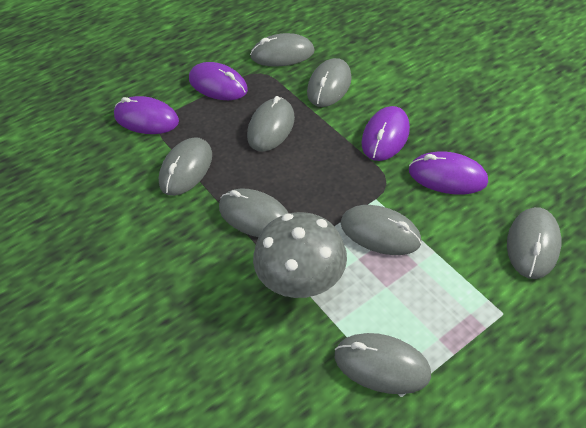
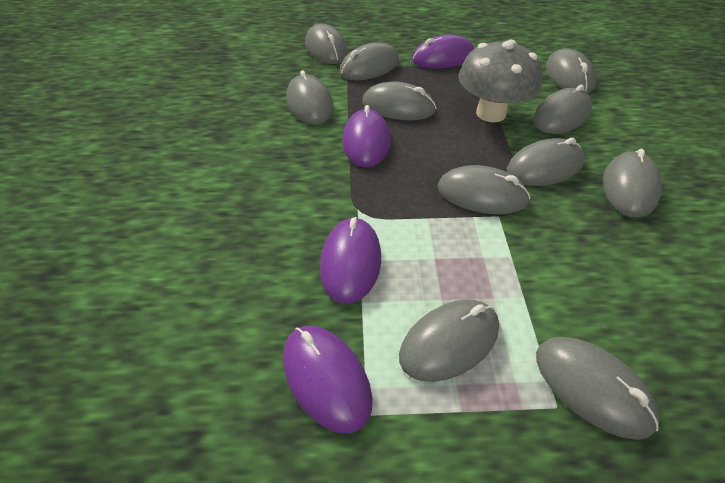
grey mouse: 8 -> 11

